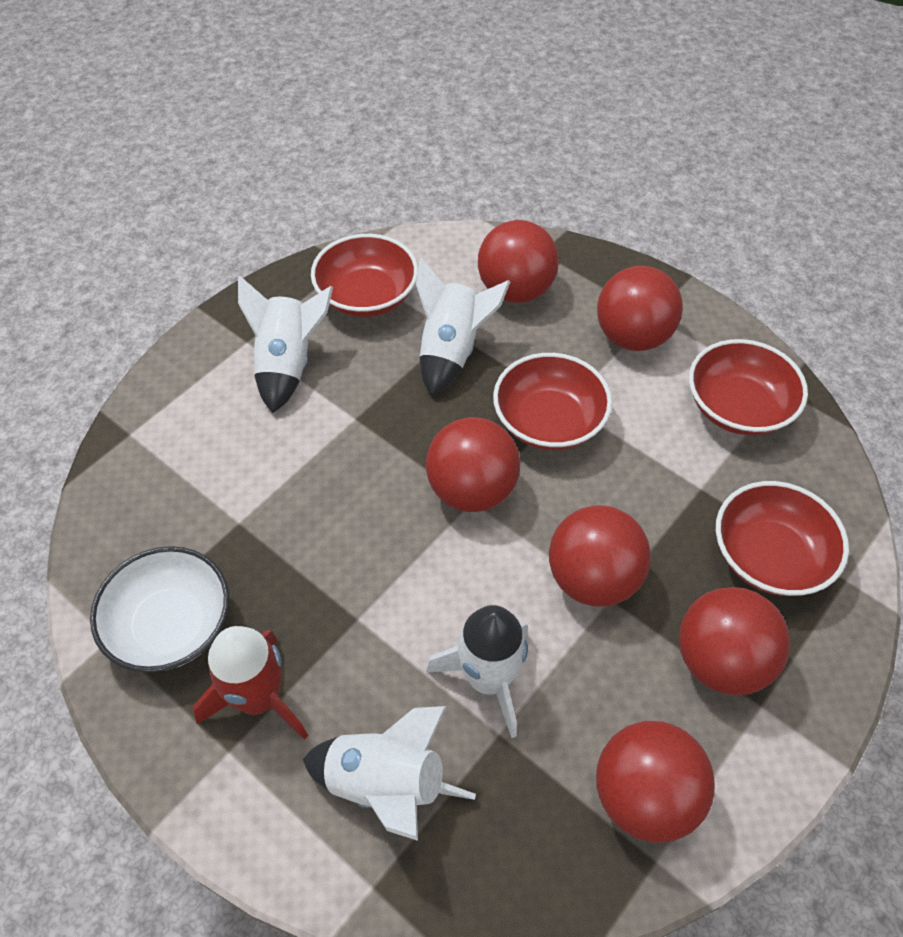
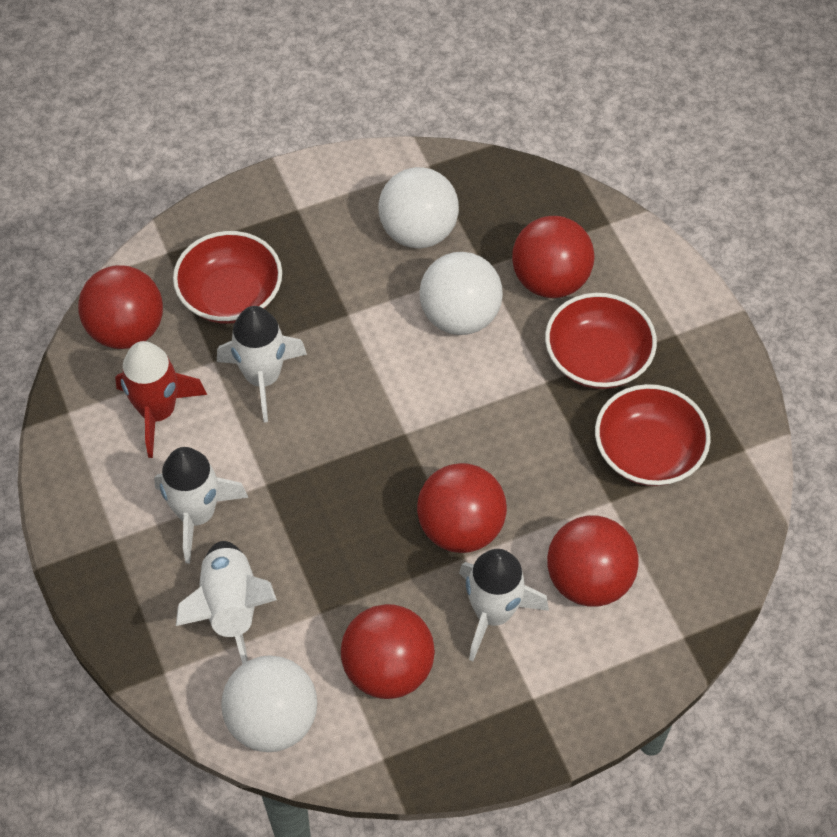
red ball: 6 -> 5
red bowl: 4 -> 3
white ball: 0 -> 3
white bowl: 1 -> 0

